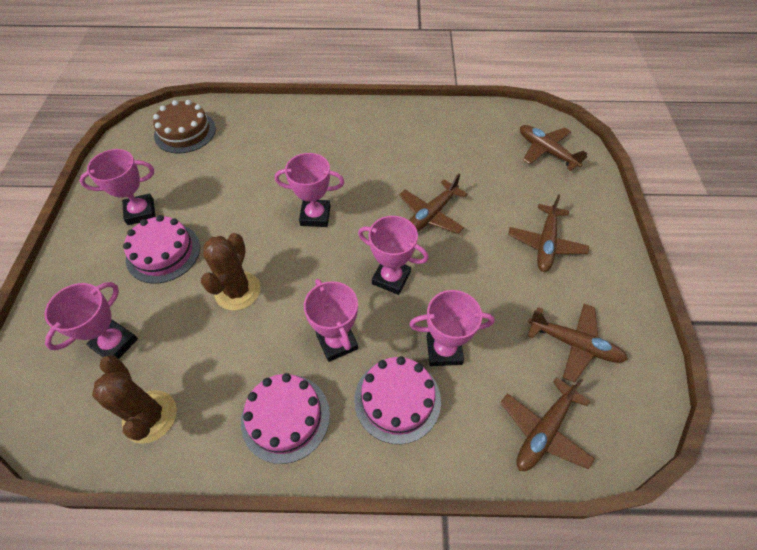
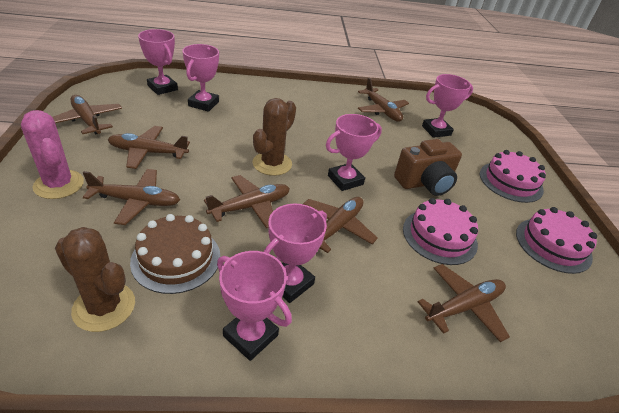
brown camera: 0 -> 1
brown plane: 5 -> 7
pink cactus: 0 -> 1

